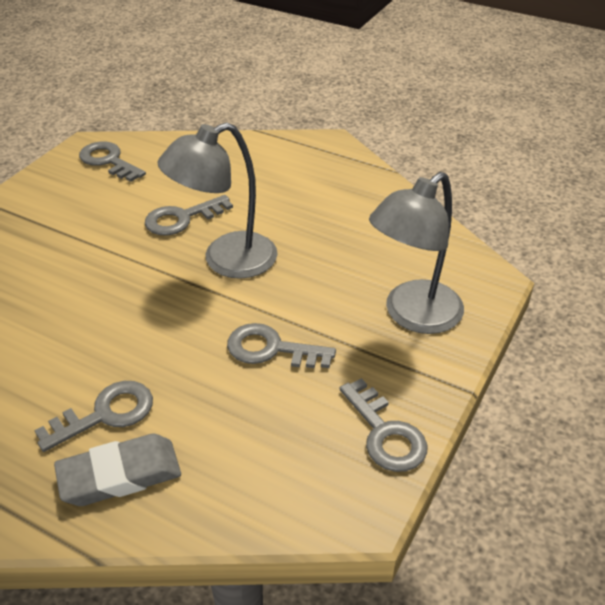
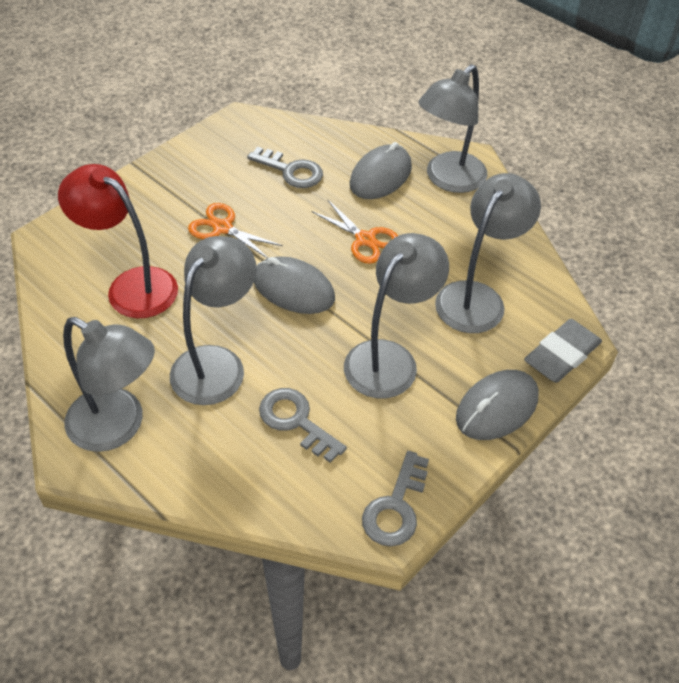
grey key: 5 -> 3
grey lamp: 2 -> 5
grey mouse: 0 -> 3
orange scissors: 0 -> 2
red lamp: 0 -> 1

